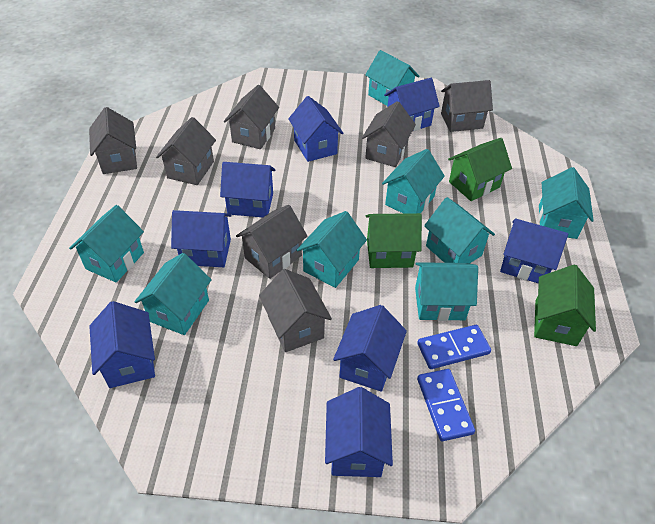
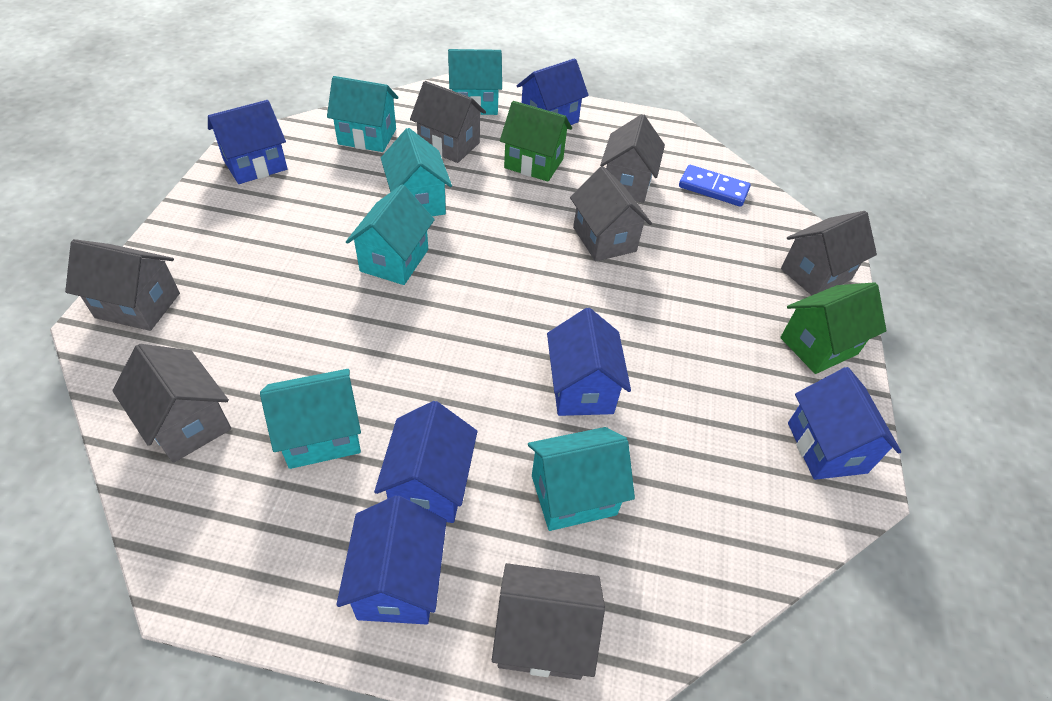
blue domino: 2 -> 1
blue house: 8 -> 6
green house: 3 -> 2
turquoise house: 8 -> 6

